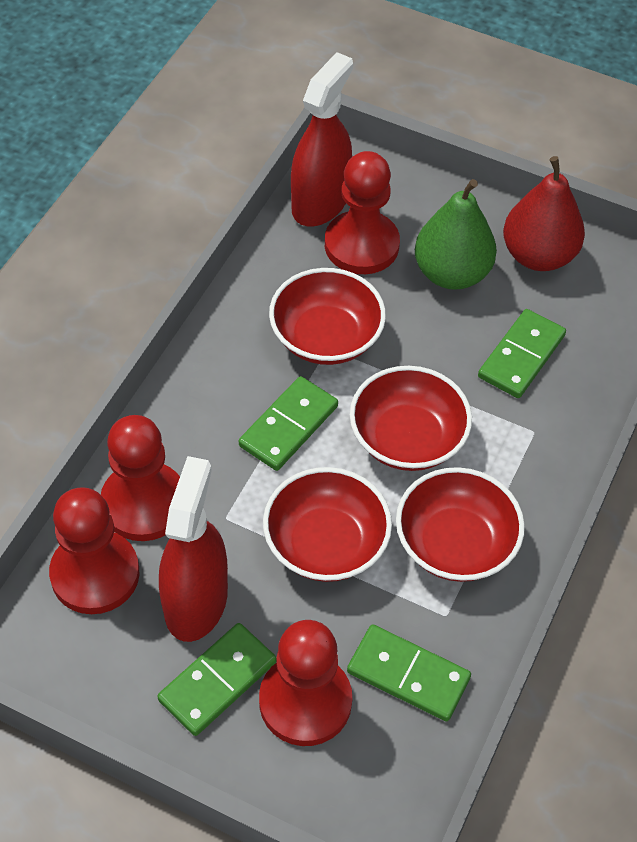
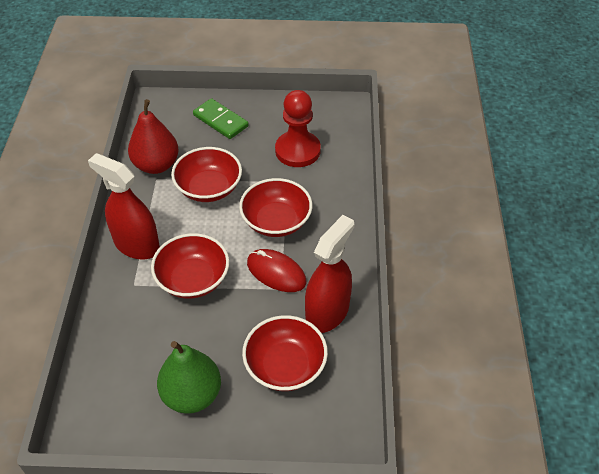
green domino: 4 -> 1
red mouse: 0 -> 1
red pawn: 4 -> 1

